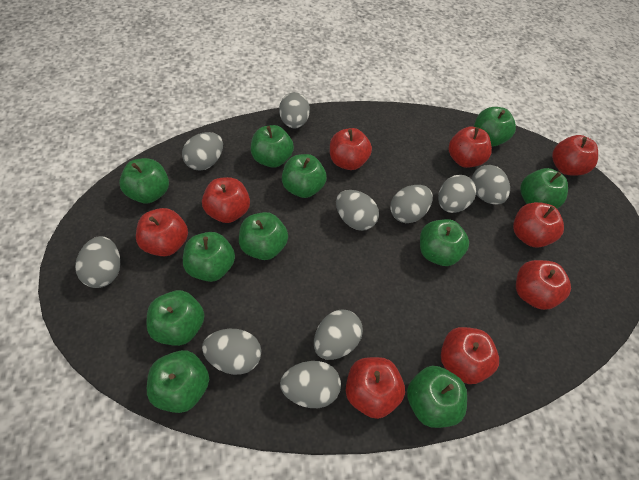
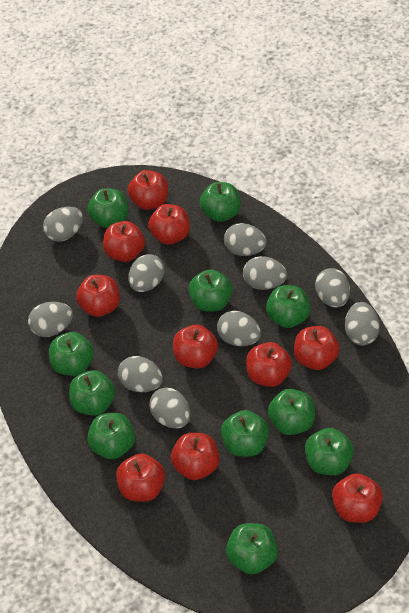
red apple: 9 -> 10

